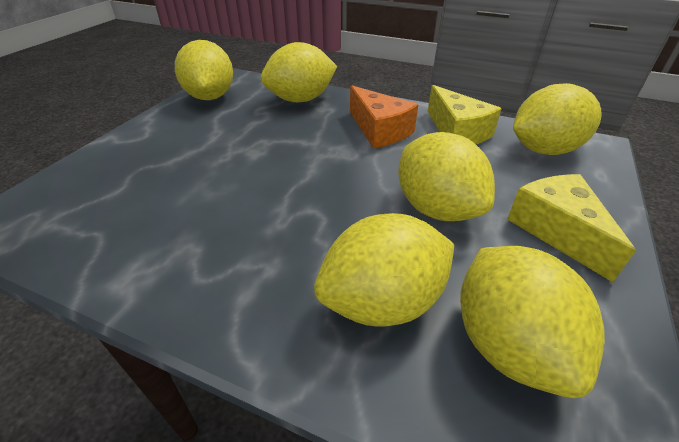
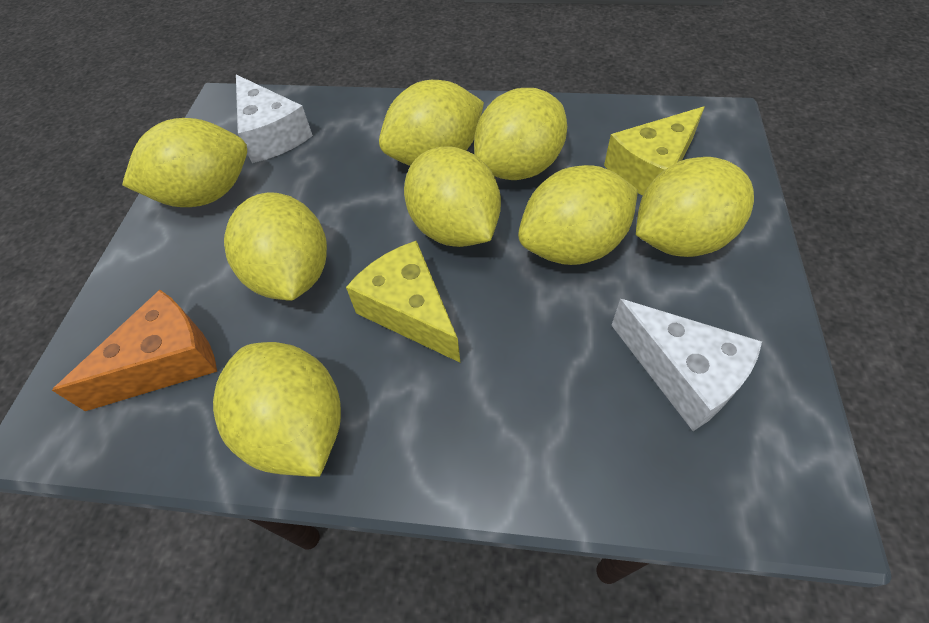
white cheese: 0 -> 2
yellow lemon: 6 -> 8

